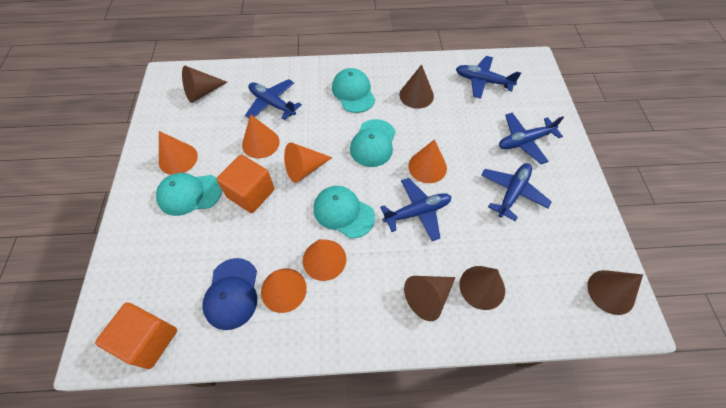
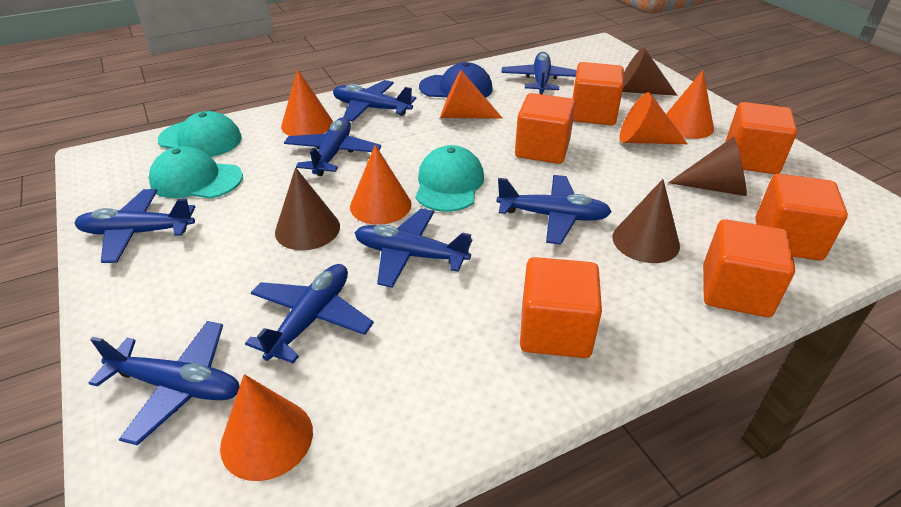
blue plane: 5 -> 8
brown cone: 5 -> 4
orange cube: 2 -> 6
turquoise cap: 4 -> 3

